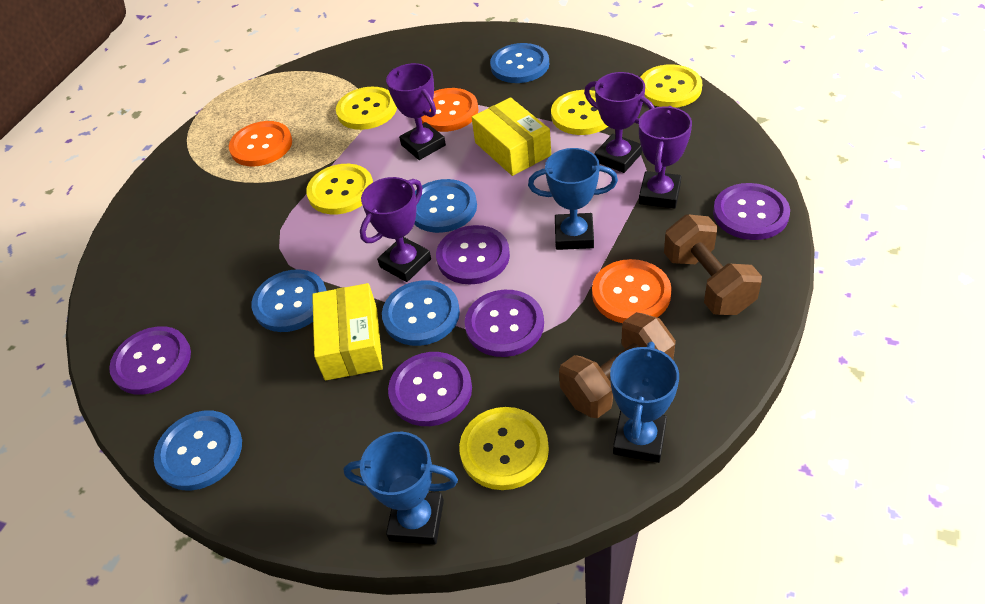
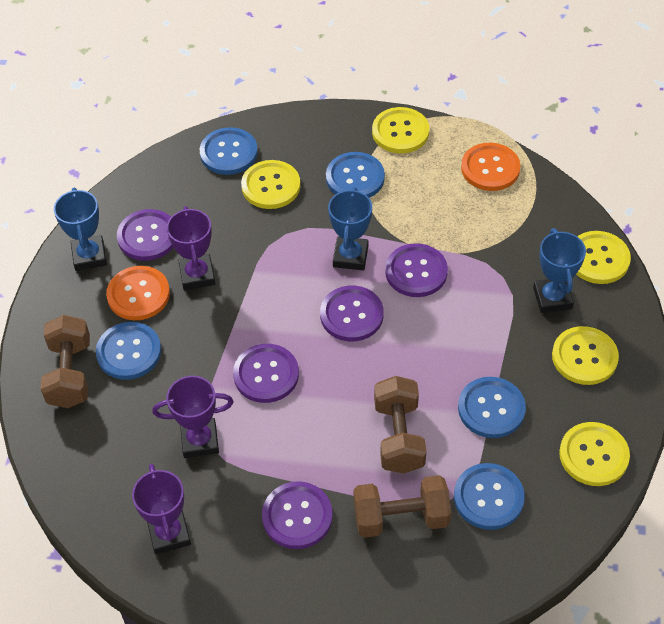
brown dumbbell: 2 -> 3
orange button: 3 -> 2
purple trophy: 4 -> 3
yellow box: 2 -> 0

